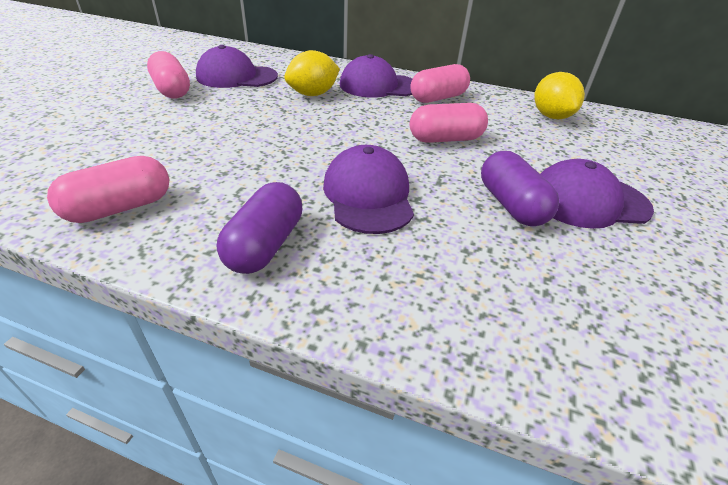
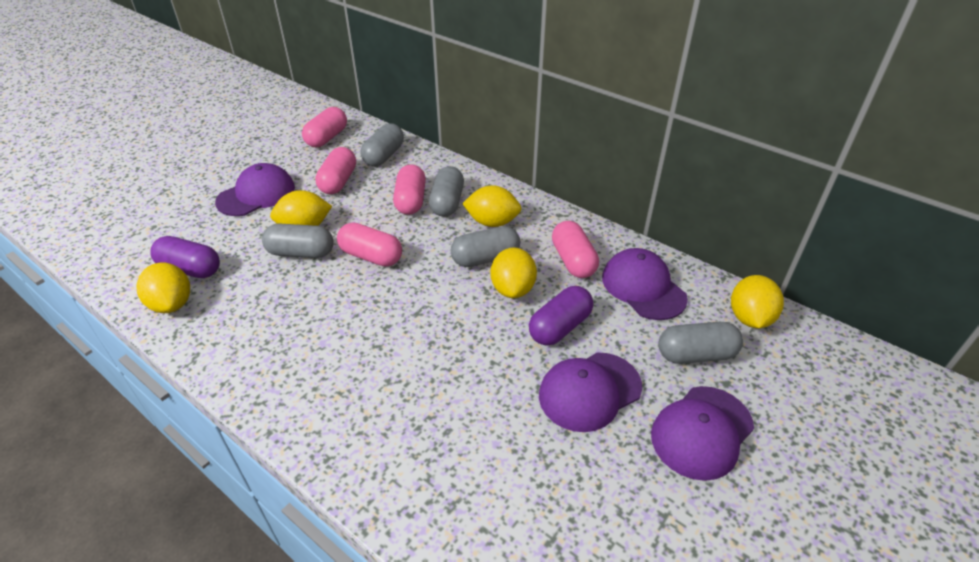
grey capsule: 0 -> 5
pink capsule: 4 -> 5
yellow lemon: 2 -> 5

